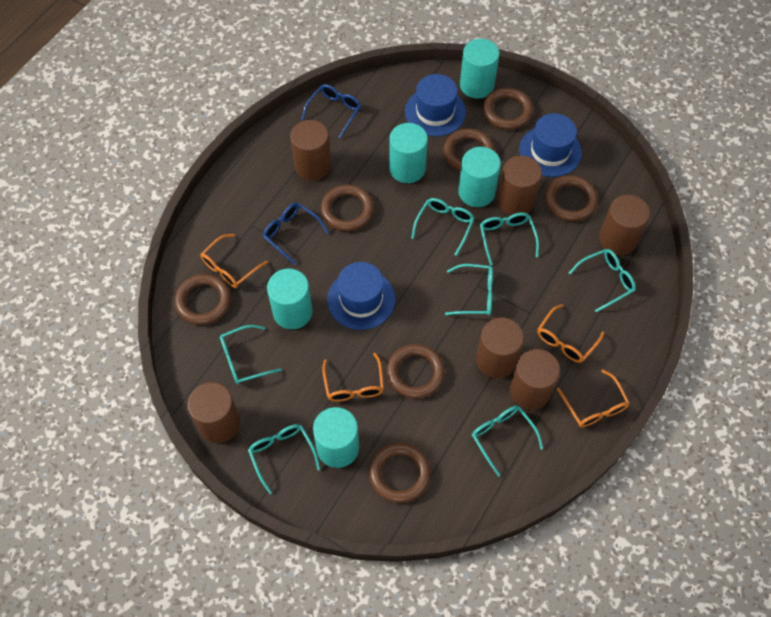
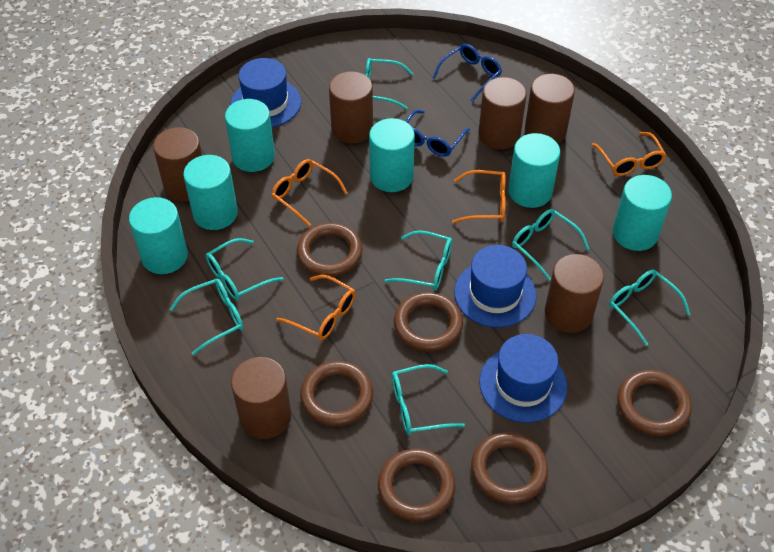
brown ring: 7 -> 6
turquoise cylinder: 5 -> 6

